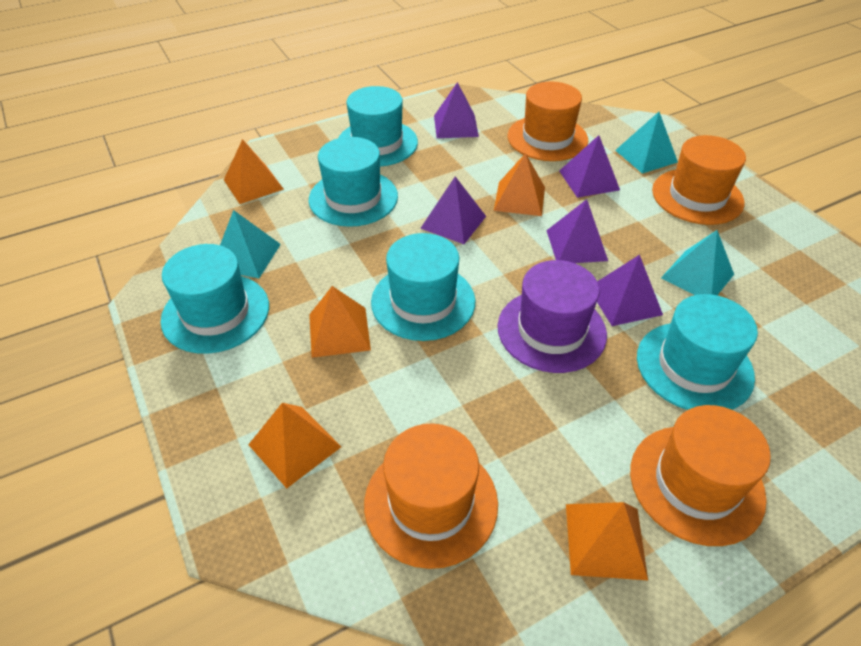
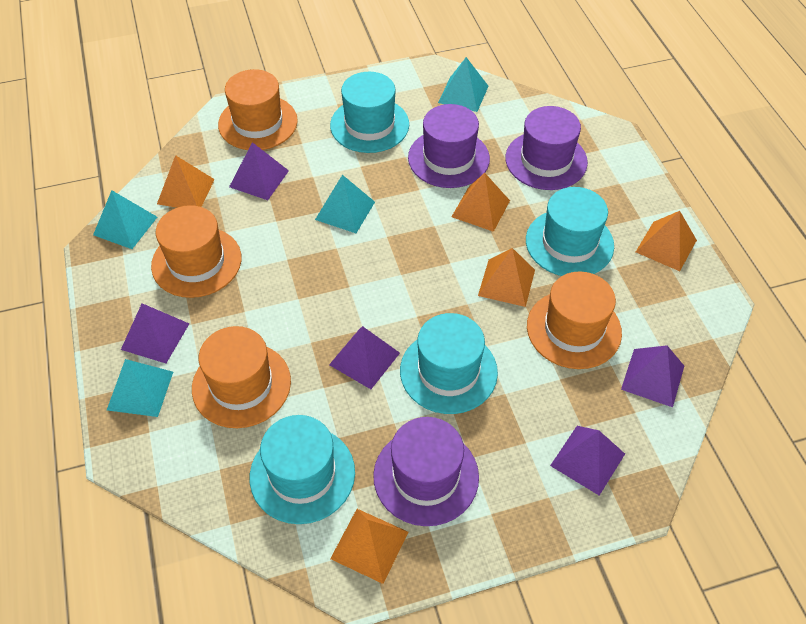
purple hat: 1 -> 3
turquoise hat: 5 -> 4
turquoise pyramid: 3 -> 4

